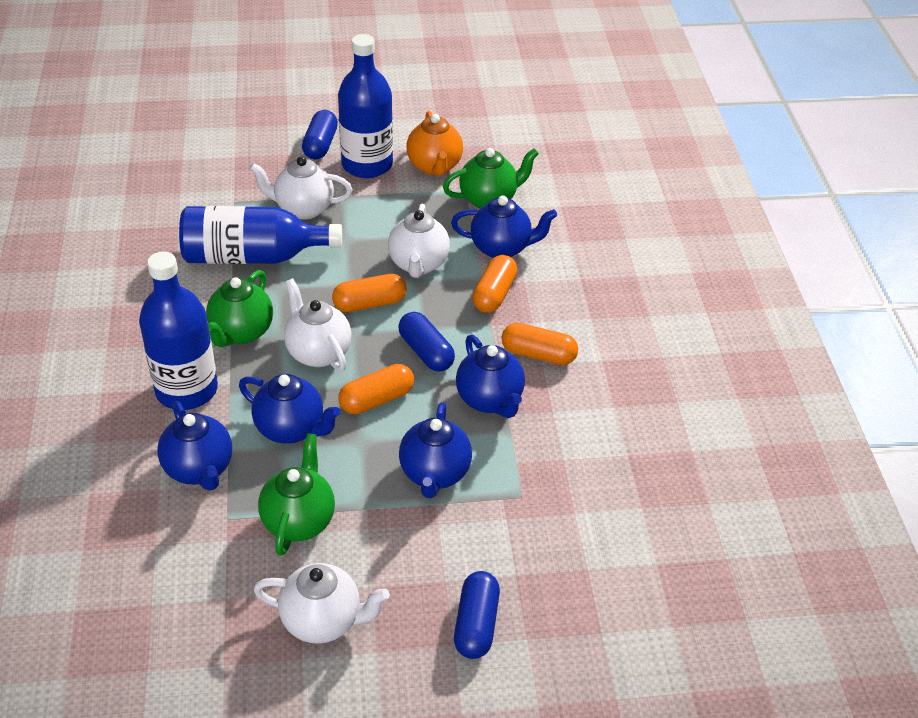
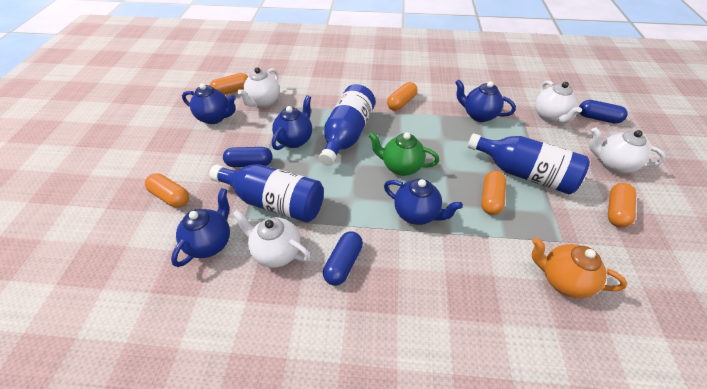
green teapot: 3 -> 1
orange capsule: 4 -> 5

